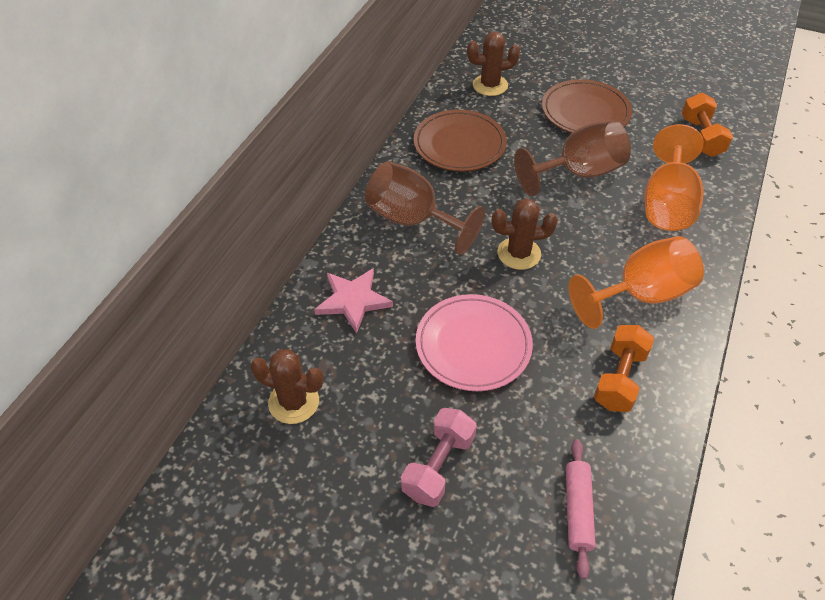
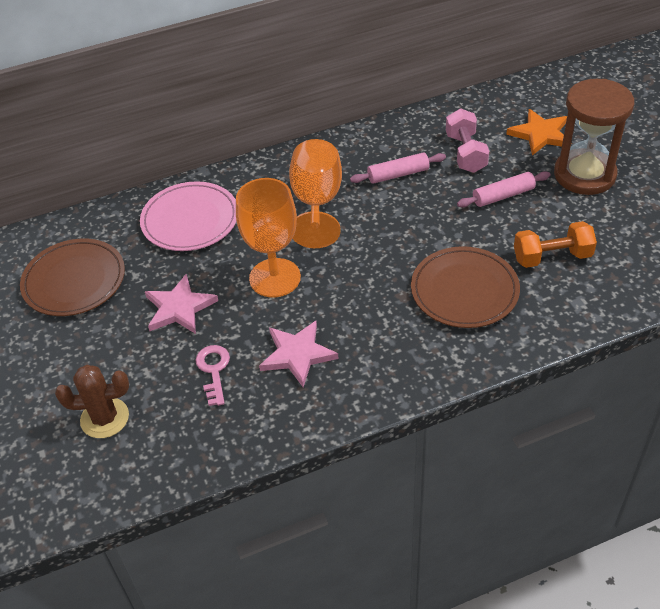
brown cactus: 3 -> 1
brown goblet: 2 -> 0
brown hourglass: 0 -> 1
orange dumbbell: 2 -> 1
orange star: 0 -> 1
pink key: 0 -> 1
pink rolling pin: 1 -> 2
pink star: 1 -> 2

